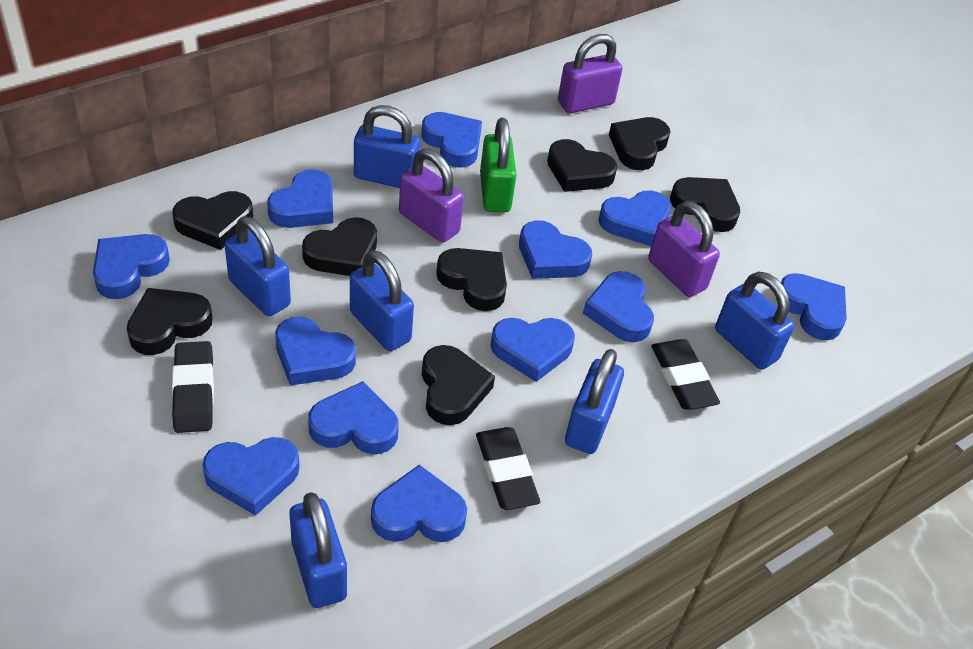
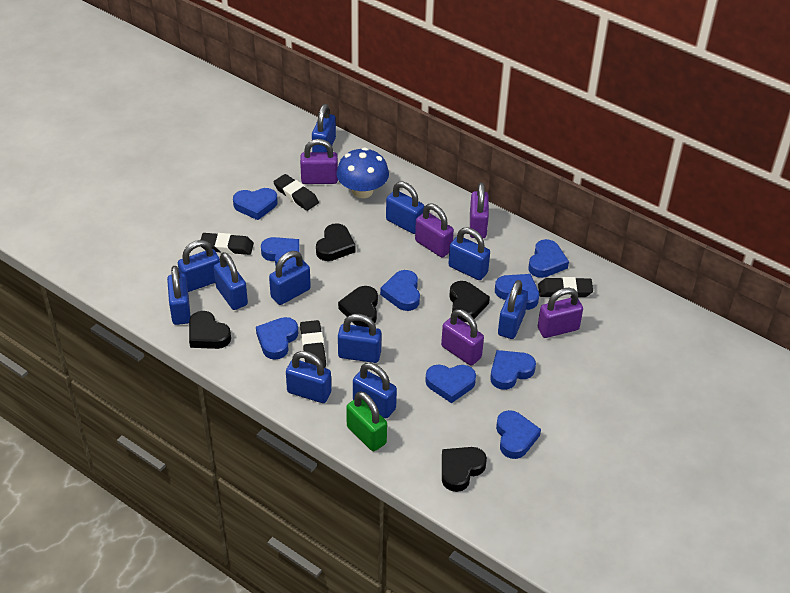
black eraser: 3 -> 4
black heart: 8 -> 5
blue heart: 12 -> 9
blue mushroom: 0 -> 1
blue padlock: 6 -> 11
purple padlock: 3 -> 5

